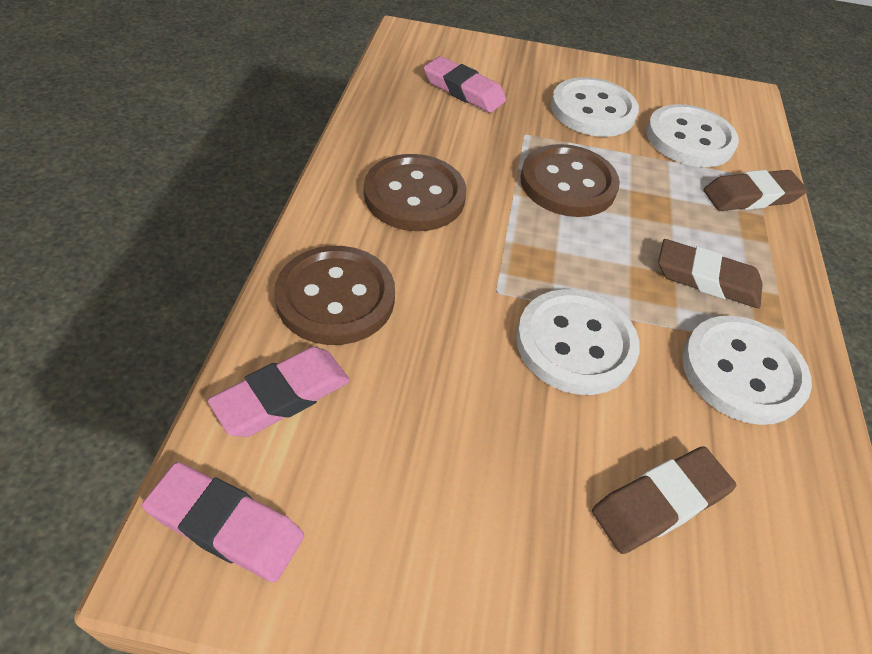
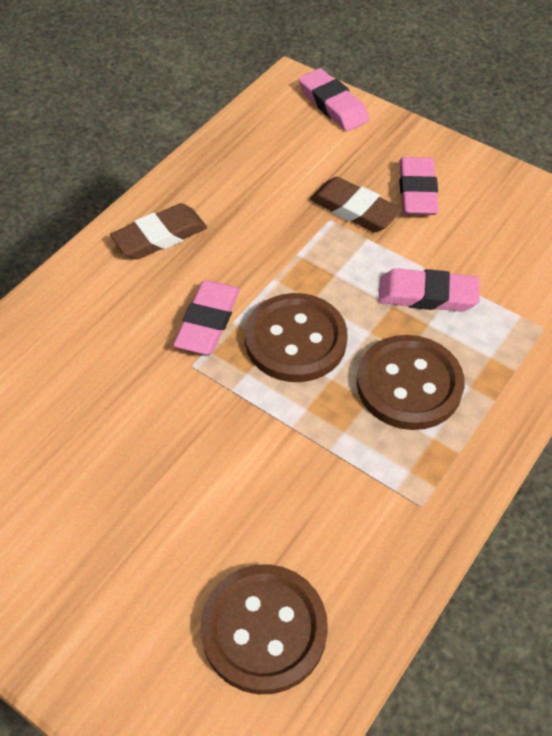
brown eraser: 3 -> 2
pink eraser: 3 -> 4
white button: 4 -> 0

